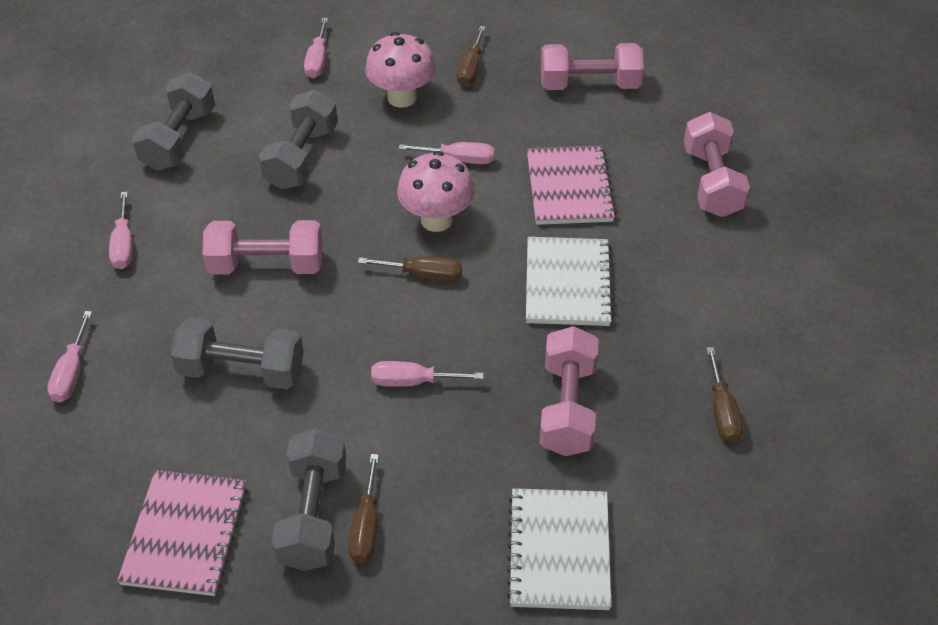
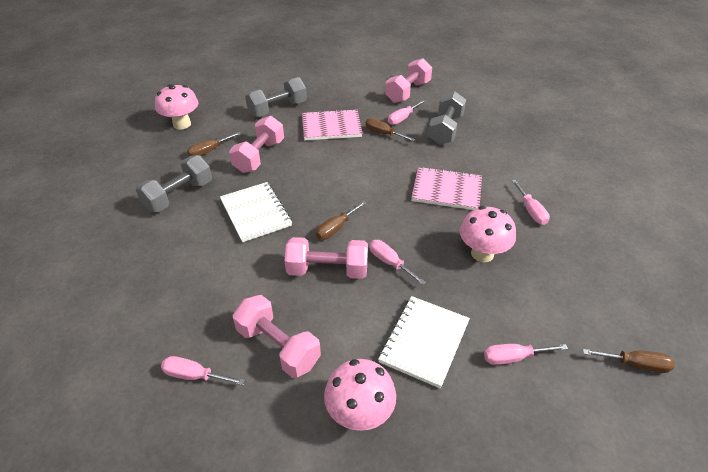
grey dumbbell: 4 -> 3
pink mushroom: 2 -> 3

